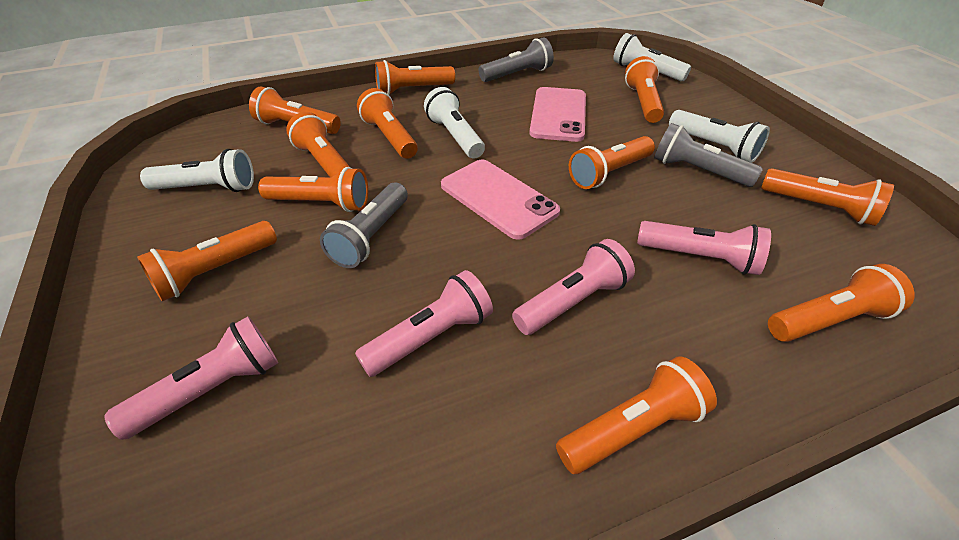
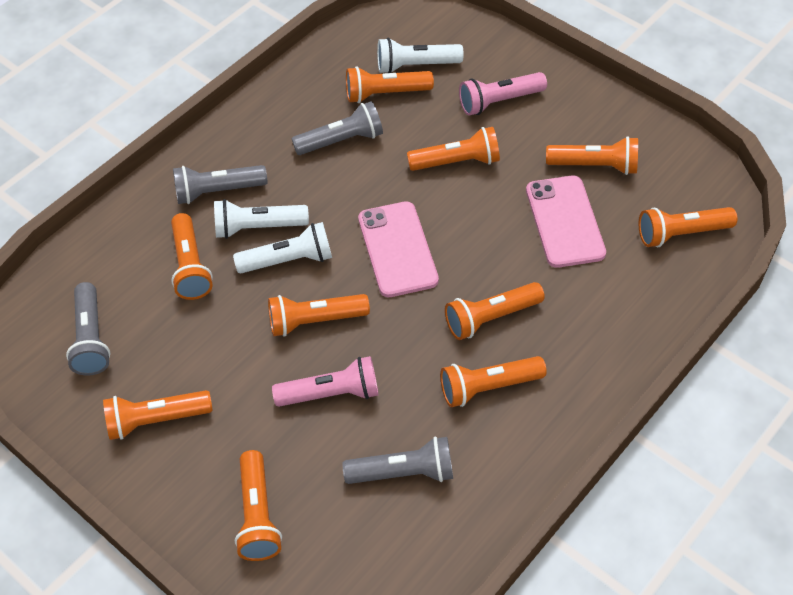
grey flashlight: 3 -> 4
orange flashlight: 11 -> 10
pink flashlight: 4 -> 2
white flashlight: 4 -> 3

